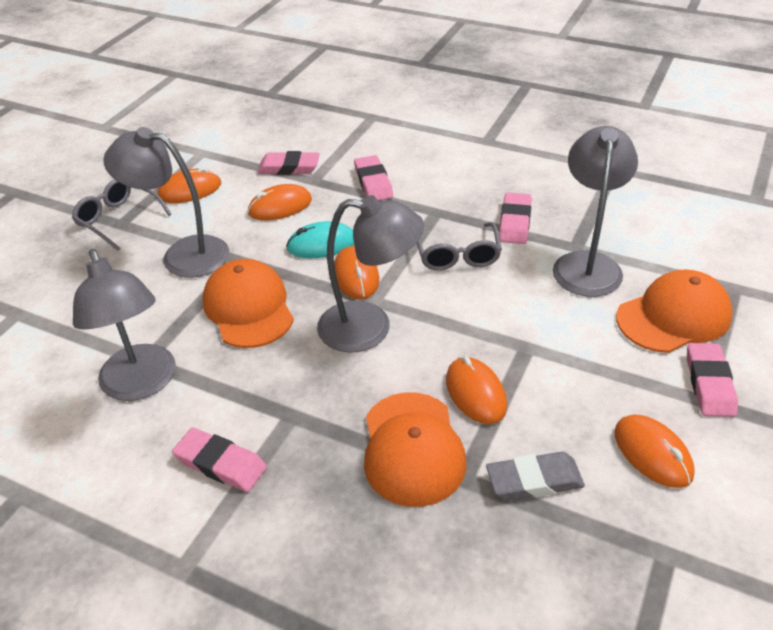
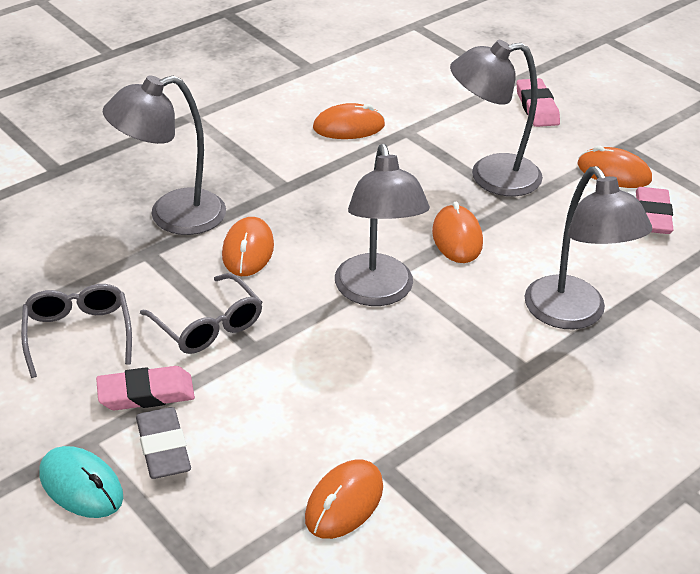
orange cap: 3 -> 0
pink eraser: 5 -> 3

